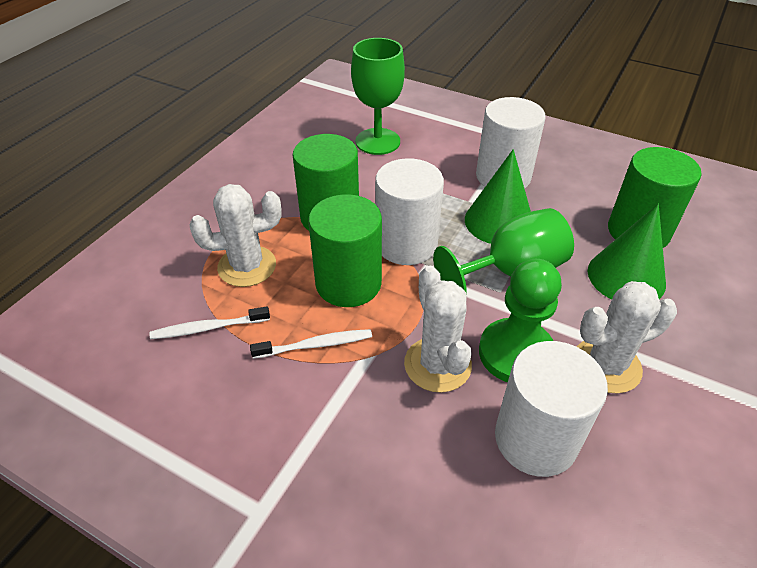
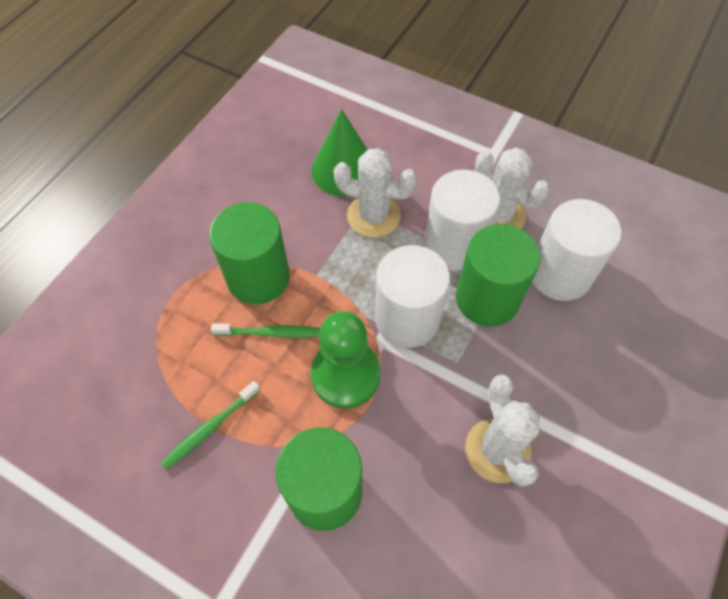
green cone: 2 -> 1
green goblet: 2 -> 0
green toothbrush: 0 -> 2
white toothbrush: 2 -> 0

